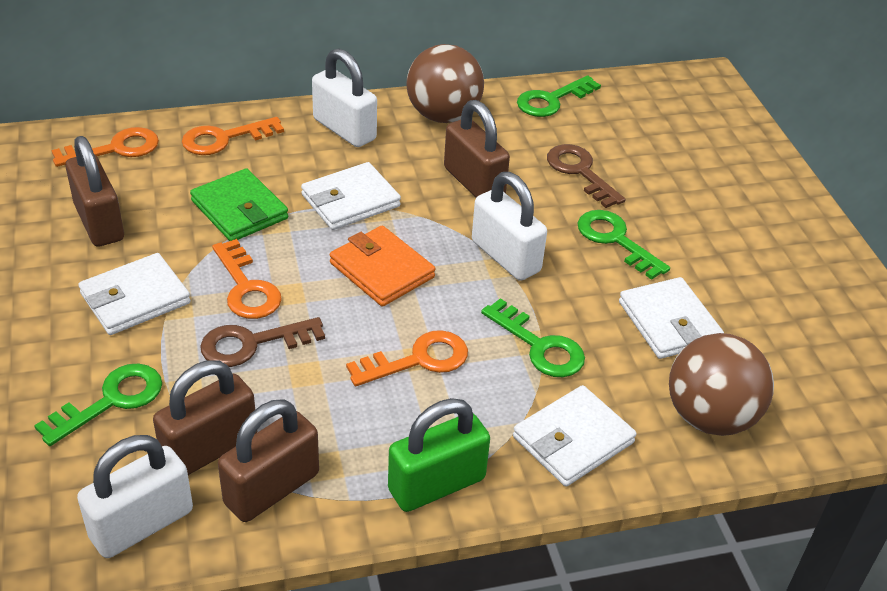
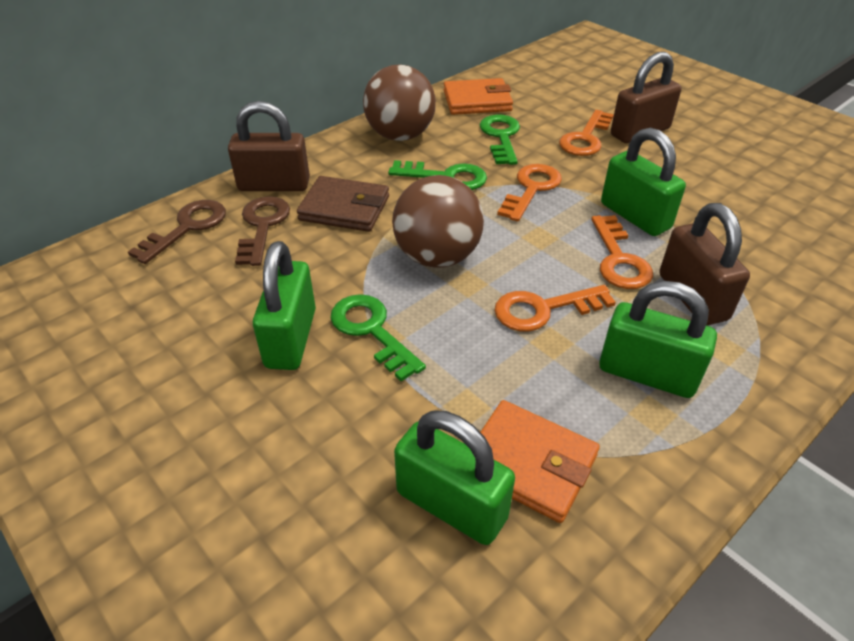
brown padlock: 4 -> 3
brown wallet: 0 -> 1
green key: 4 -> 3
green padlock: 1 -> 4
green wallet: 1 -> 0
orange wallet: 1 -> 2
white padlock: 3 -> 0
white wallet: 4 -> 0

